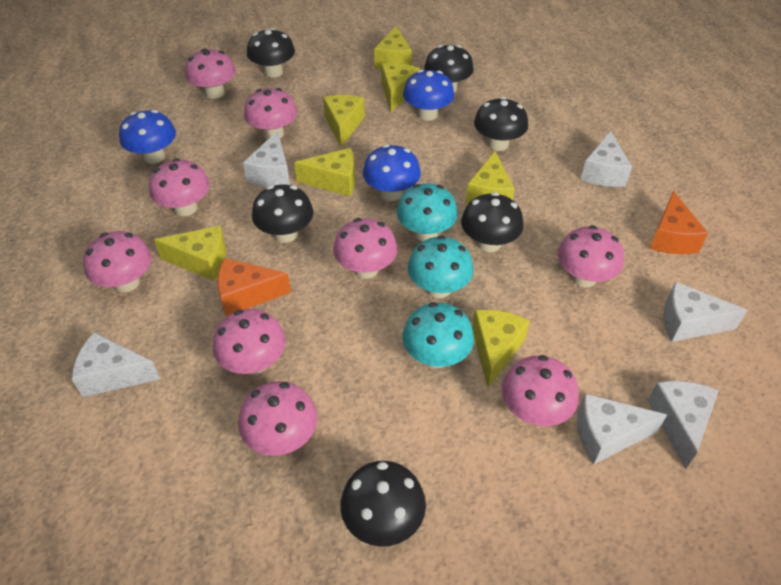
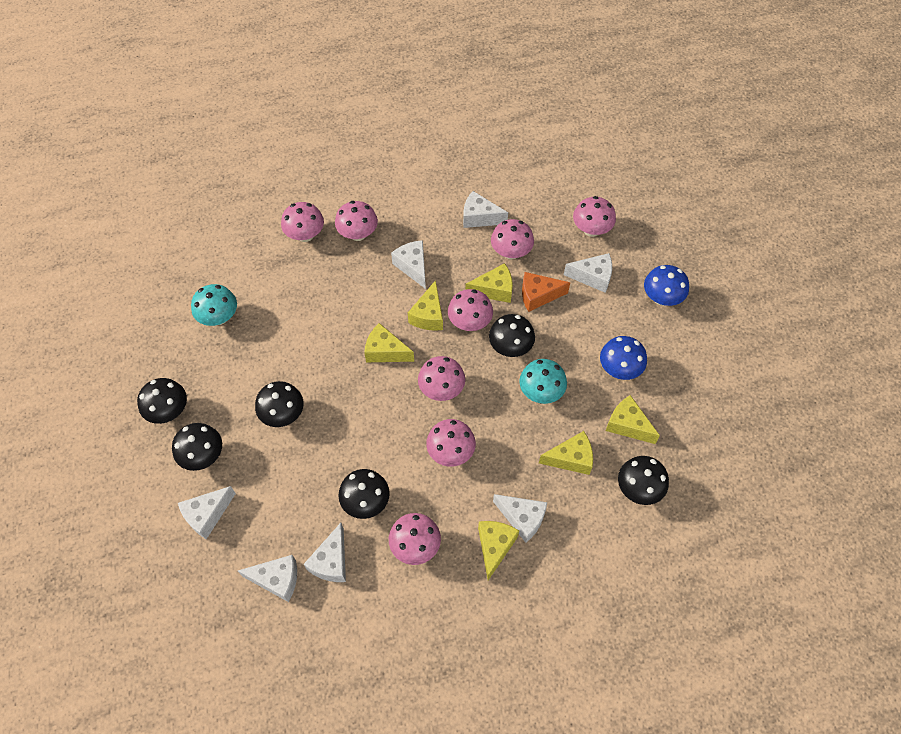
blue mushroom: 3 -> 2
orange cheese: 2 -> 1
pink mushroom: 9 -> 8
turquoise mushroom: 3 -> 2
white cheese: 6 -> 7
yellow cheese: 7 -> 6

